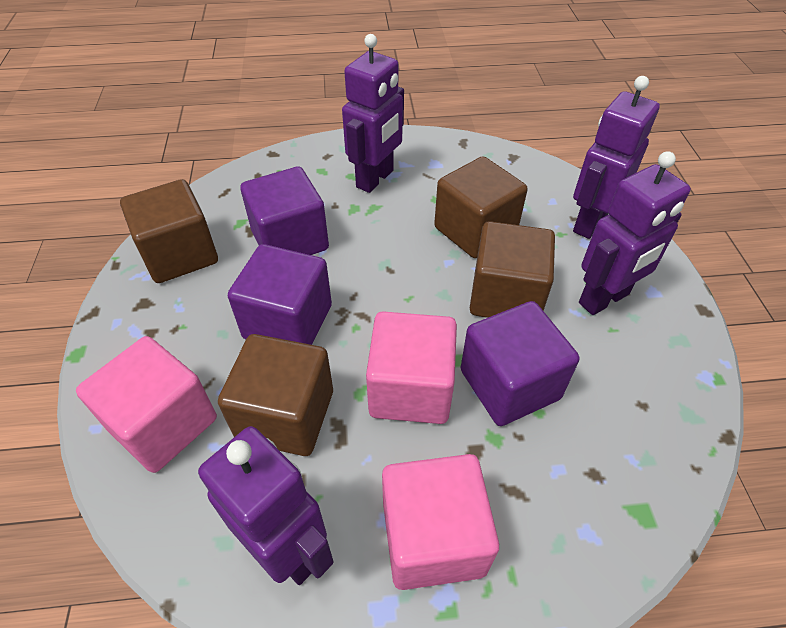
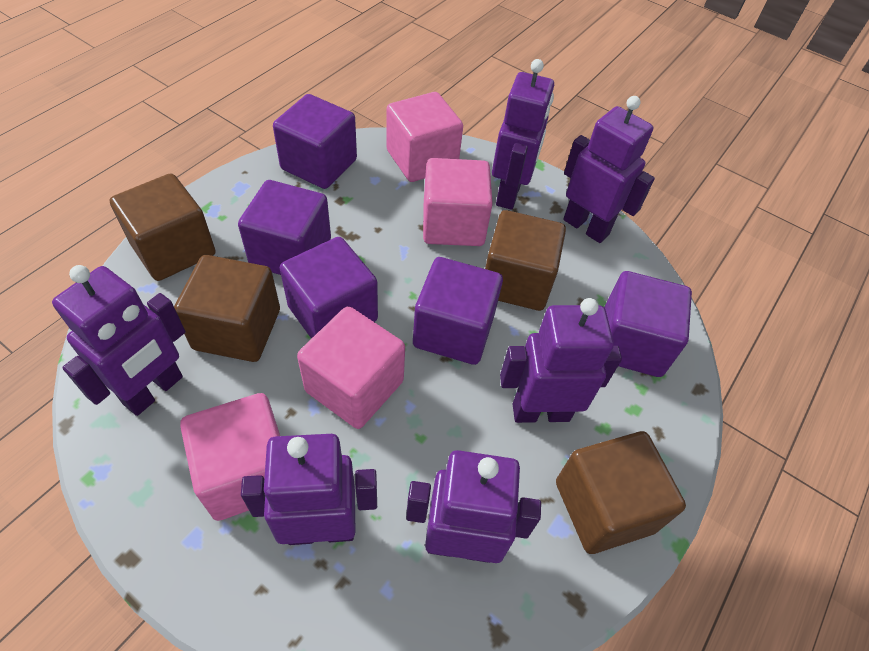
pink cube: 3 -> 4
purple cube: 3 -> 5
purple robot: 4 -> 6

